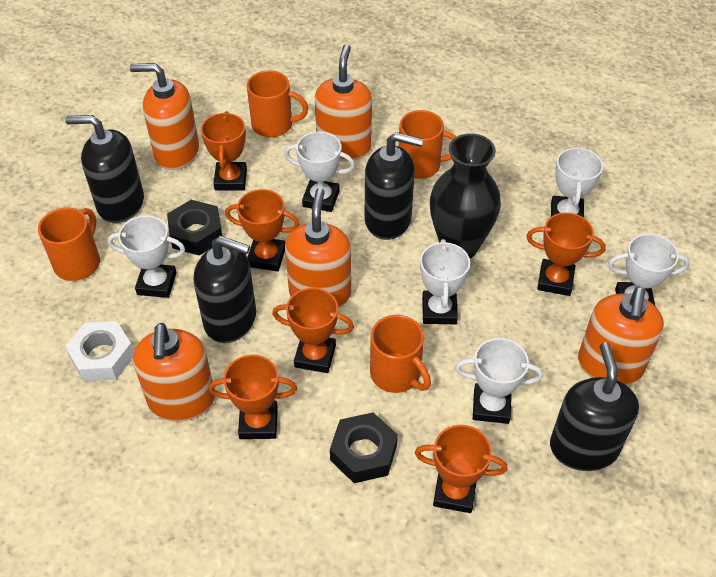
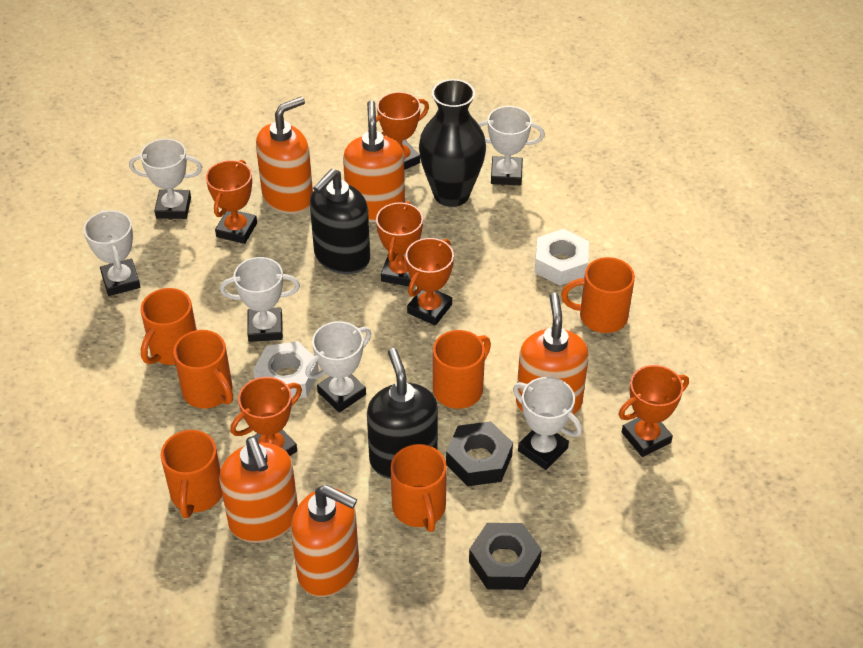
black soap dispenser: 4 -> 2
orange mug: 4 -> 6
white nut: 1 -> 2

